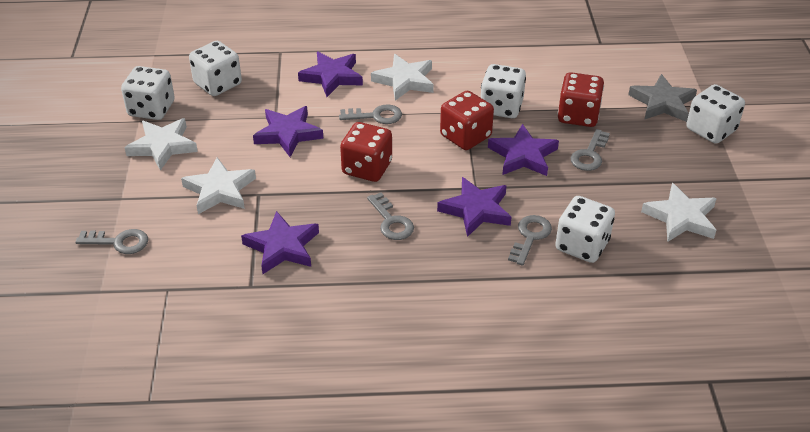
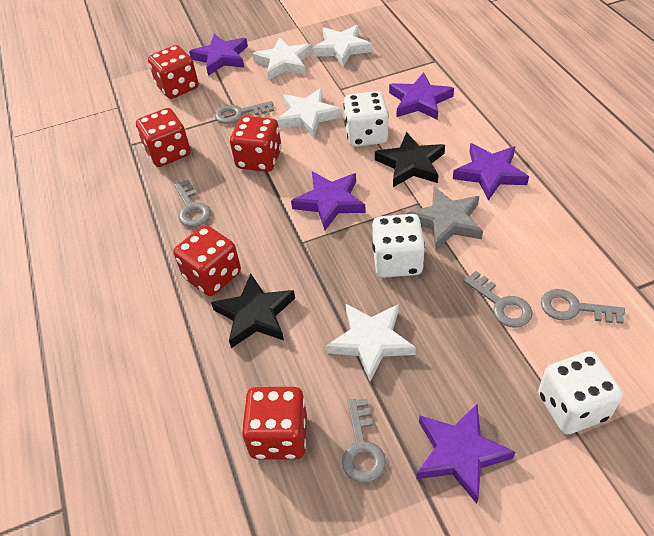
black star: 0 -> 2
red dice: 3 -> 5
white dice: 5 -> 3

